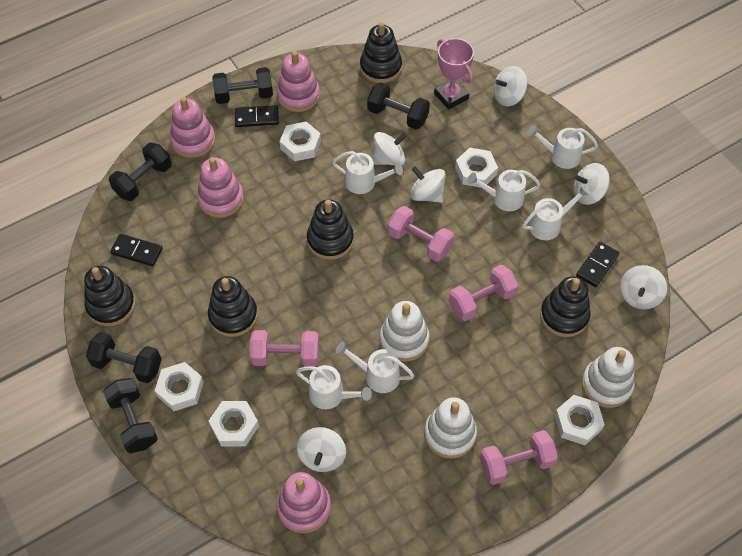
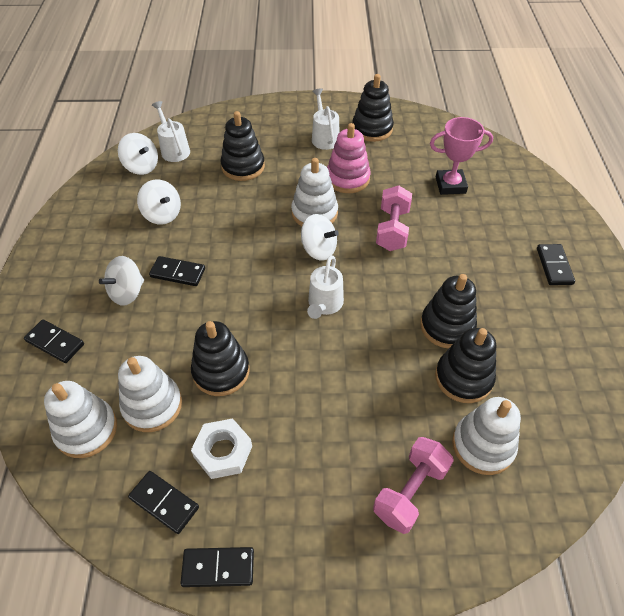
black domino: 3 -> 5
black dumbbell: 5 -> 0
pink dumbbell: 4 -> 2
pink stacking toy: 4 -> 1
white nut: 5 -> 1
white spinning top: 6 -> 4
white stacking toy: 3 -> 4
white watering can: 6 -> 3

